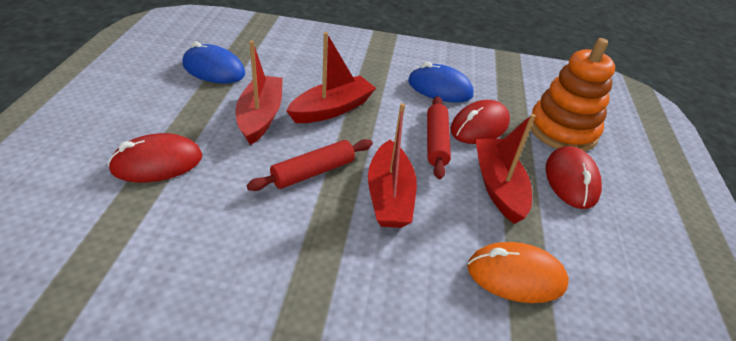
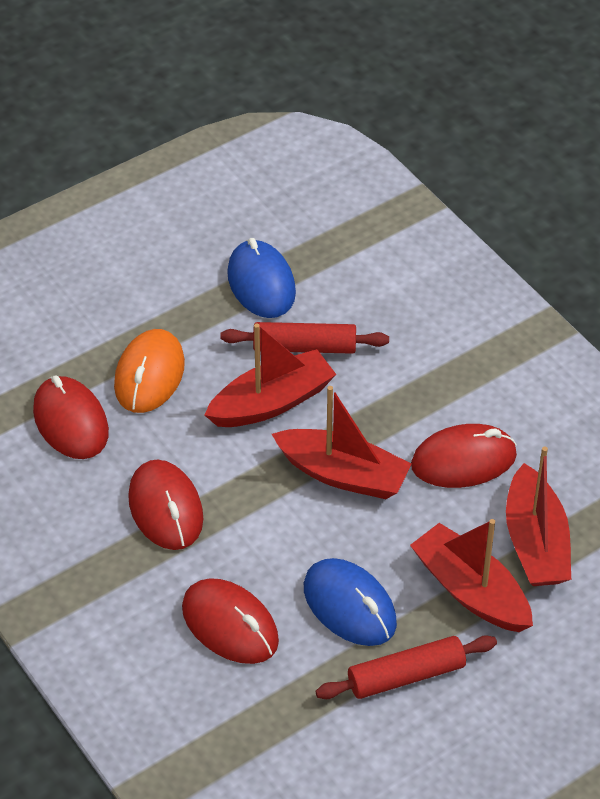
orange stacking toy: 1 -> 0
red mouse: 3 -> 4

